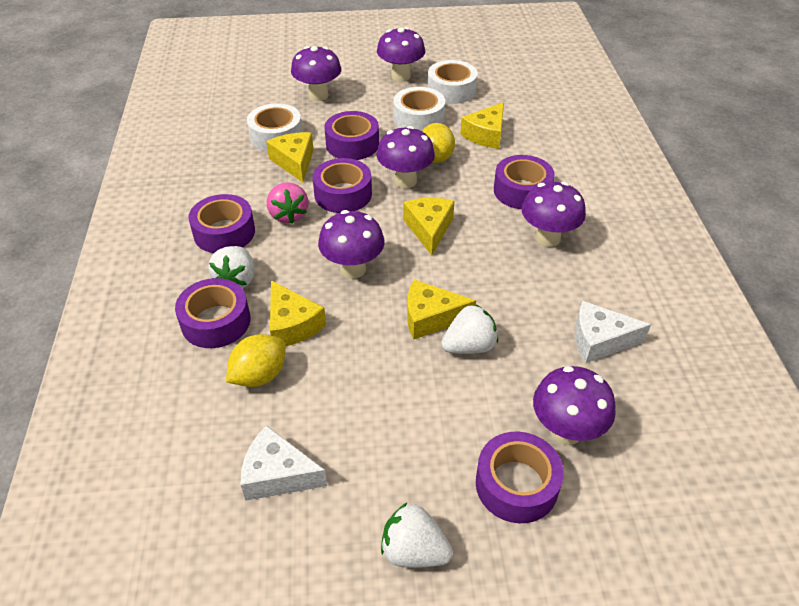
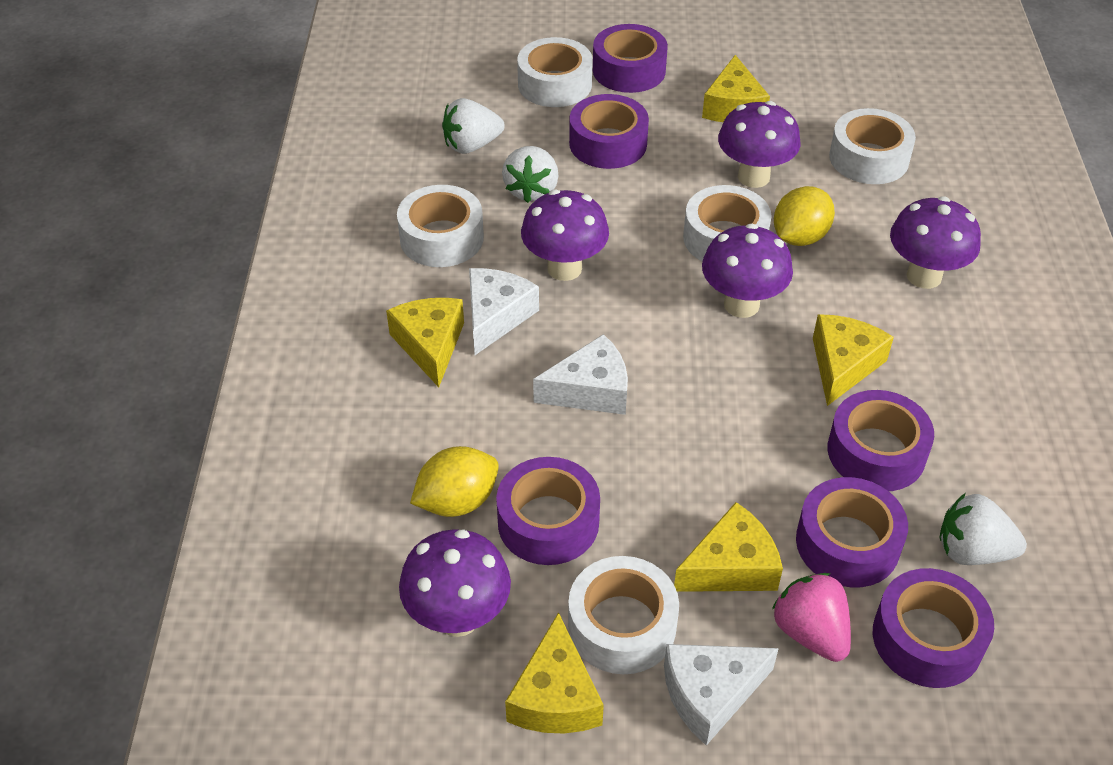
purple mushroom: 6 -> 5
white cheese: 2 -> 3
white tape: 3 -> 5

